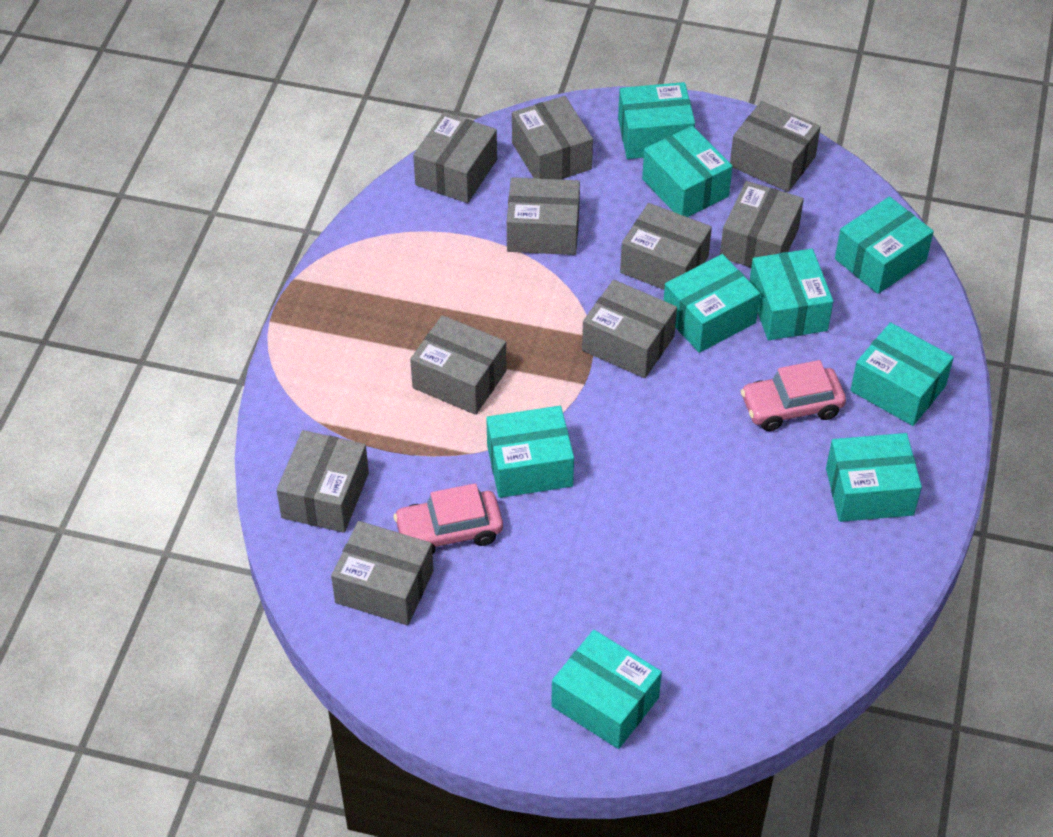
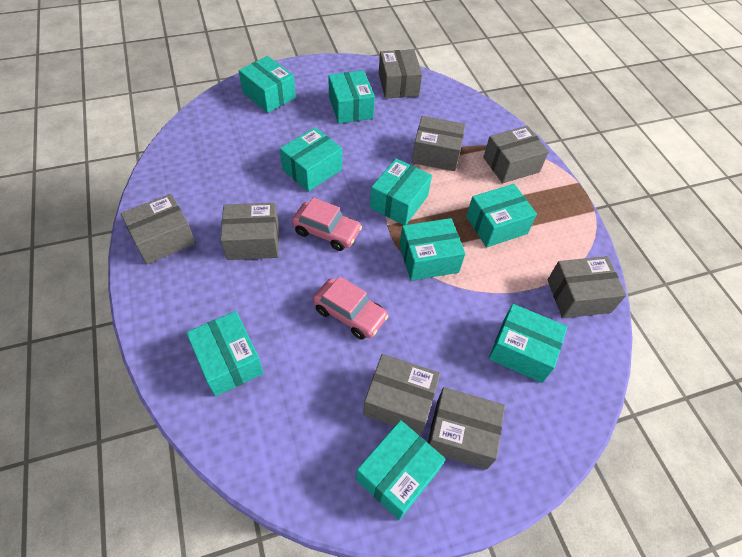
grey box: 10 -> 8

